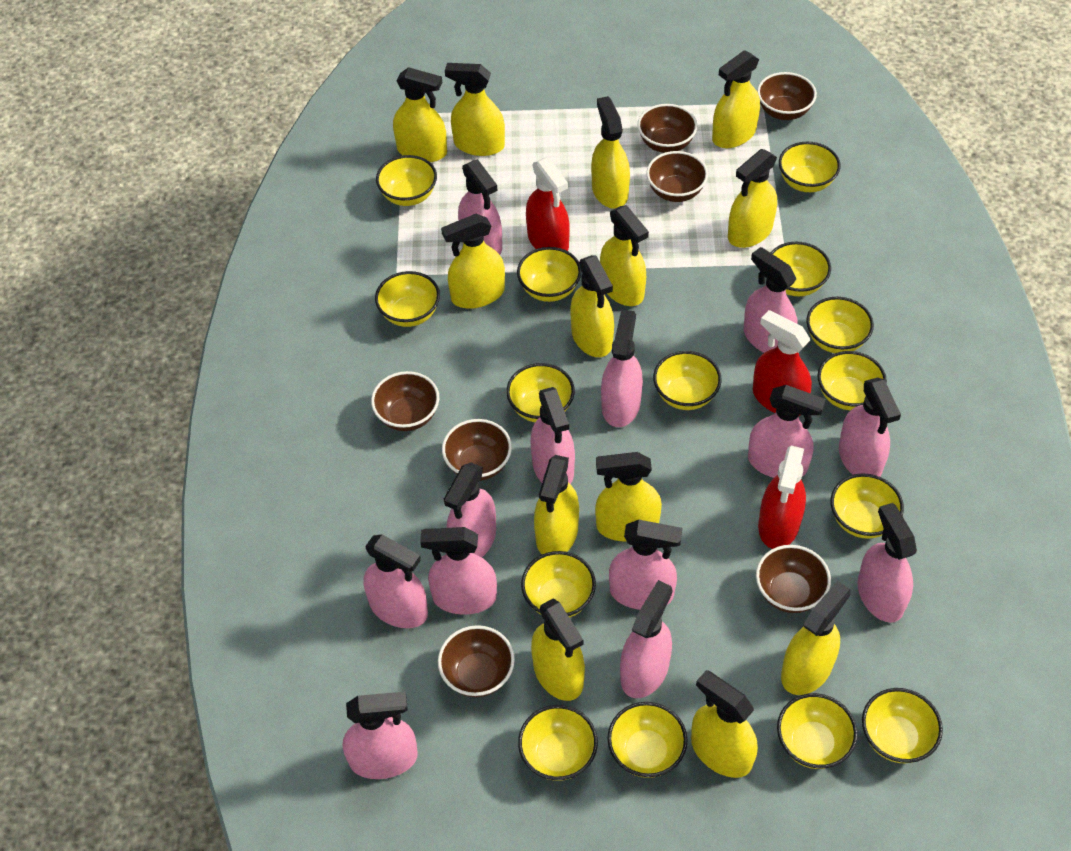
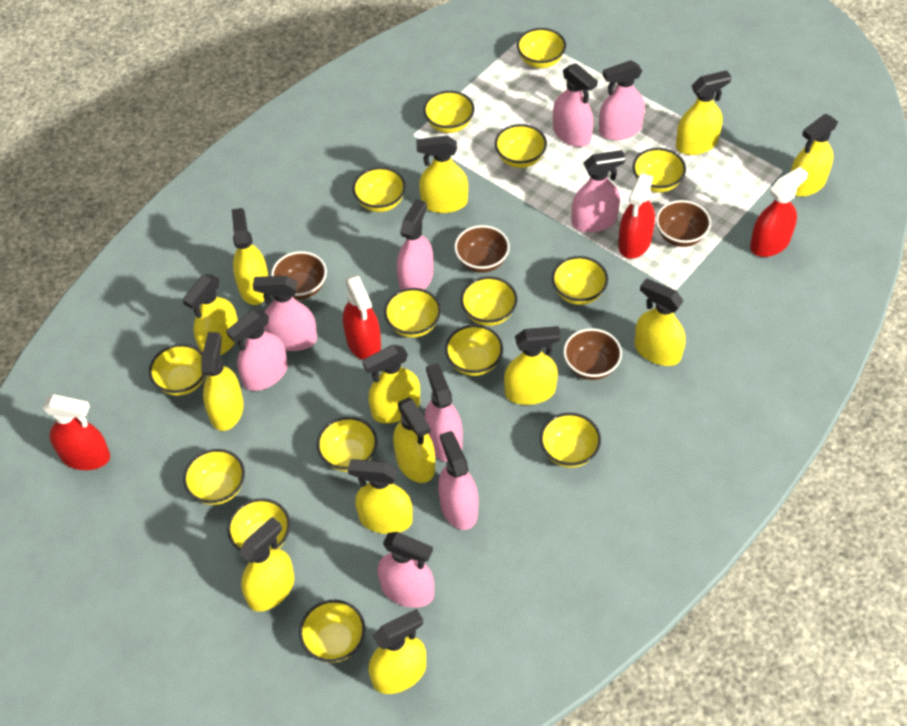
brown bowl: 7 -> 4
pink spray bottle: 13 -> 9
red spray bottle: 3 -> 4

